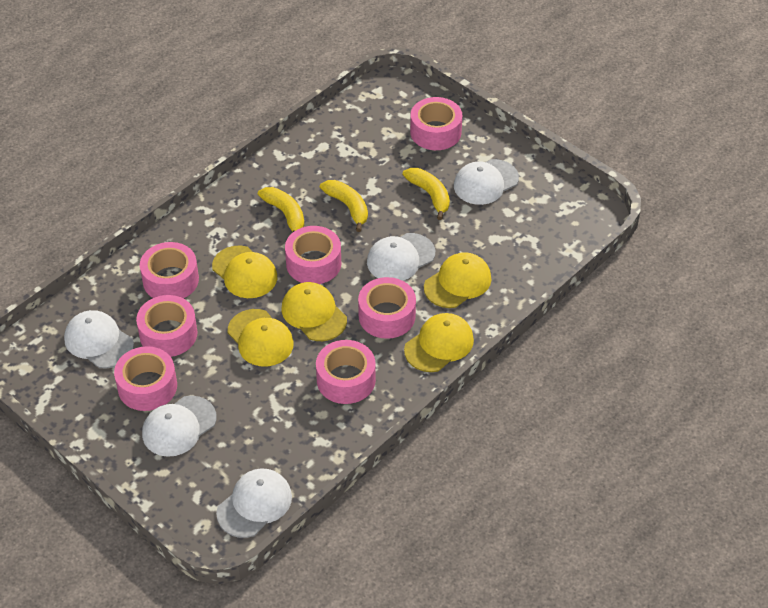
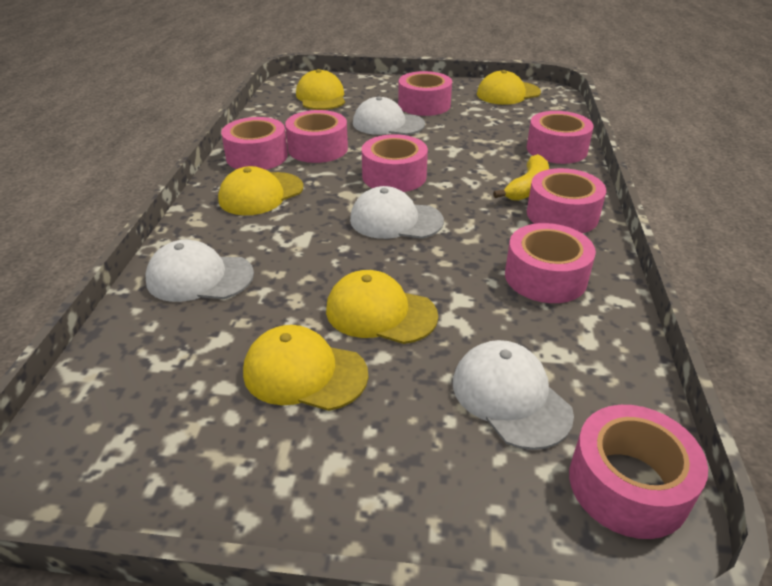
pink tape: 7 -> 8
white cap: 5 -> 4
yellow banana: 3 -> 1

